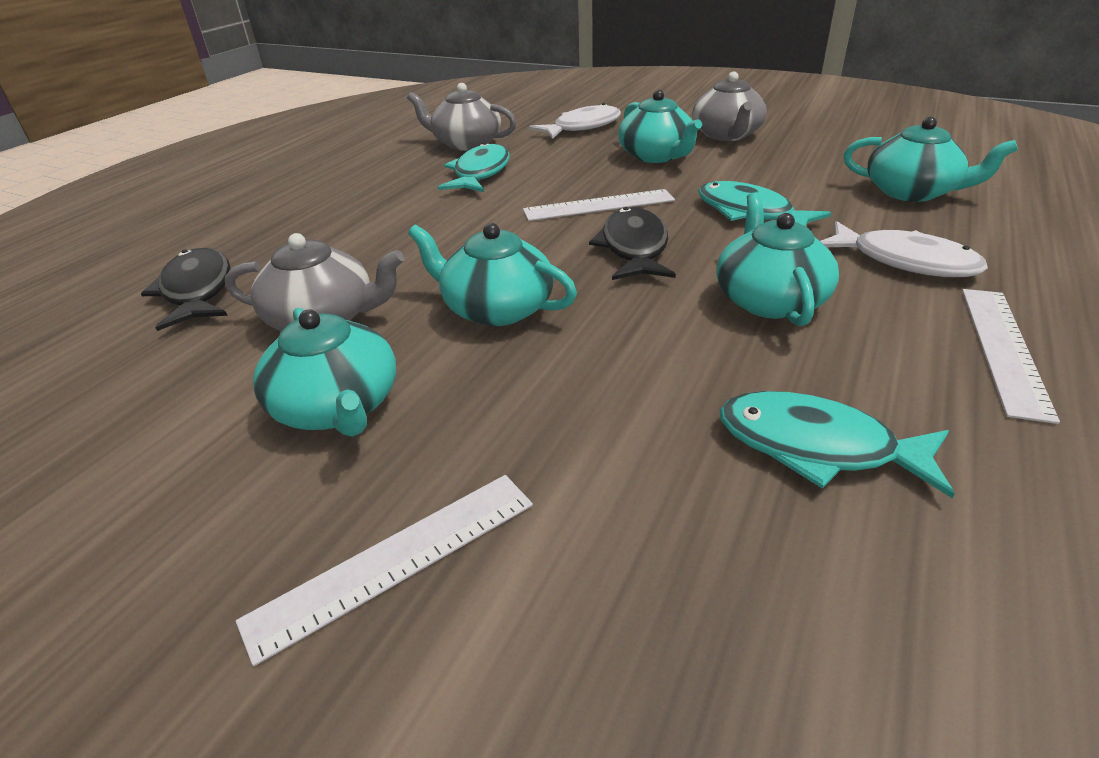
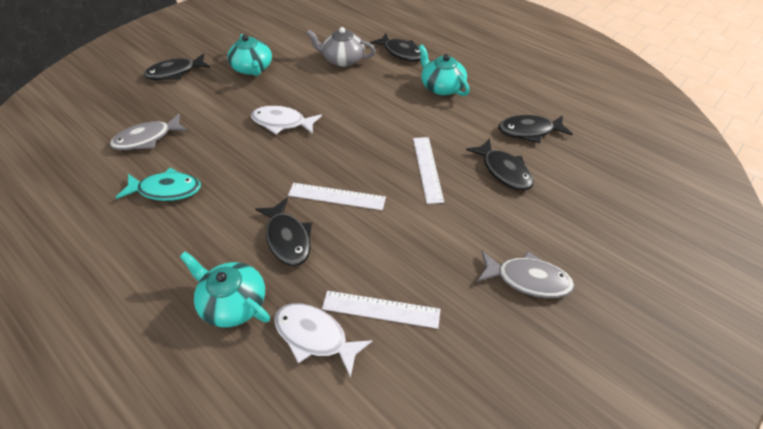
black fish: 2 -> 5
grey fish: 0 -> 2
grey teapot: 3 -> 1
turquoise fish: 3 -> 1
turquoise teapot: 5 -> 3

